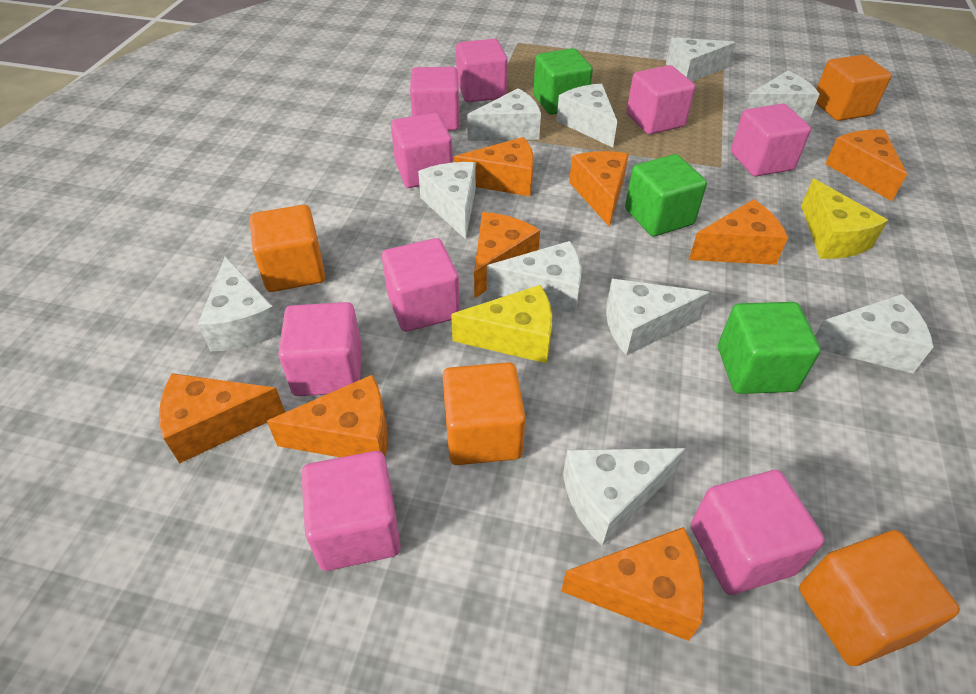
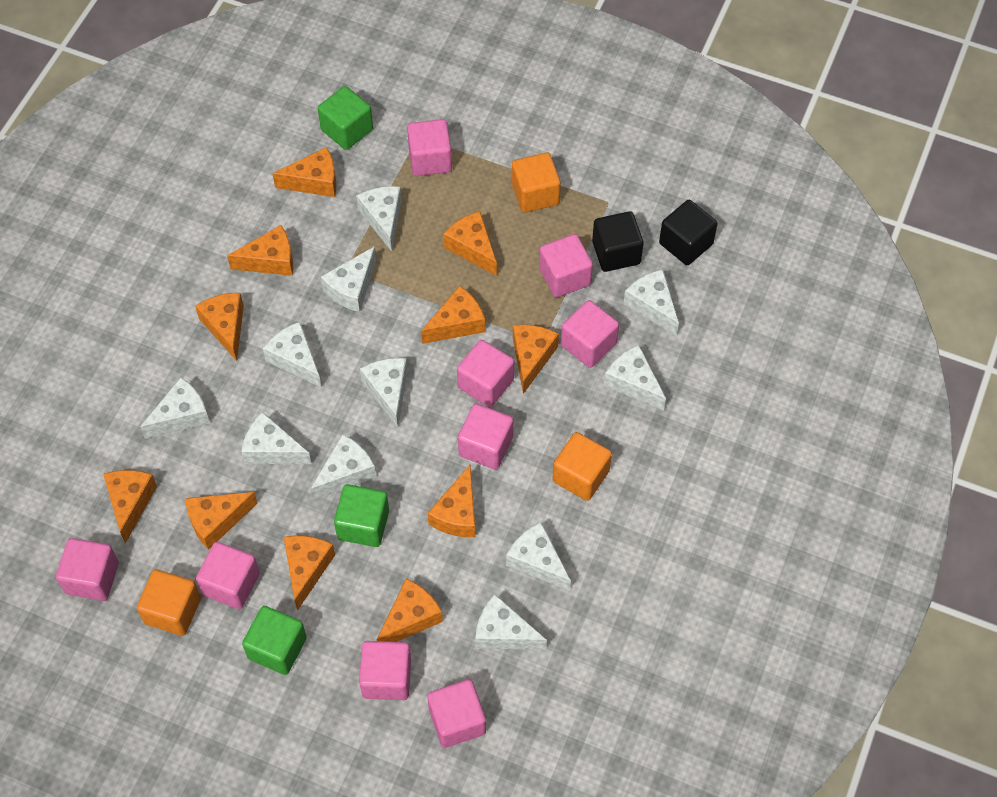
black cube: 0 -> 2
orange cheese: 8 -> 11
orange cube: 4 -> 3
white cheese: 10 -> 11
yellow cheese: 2 -> 0

